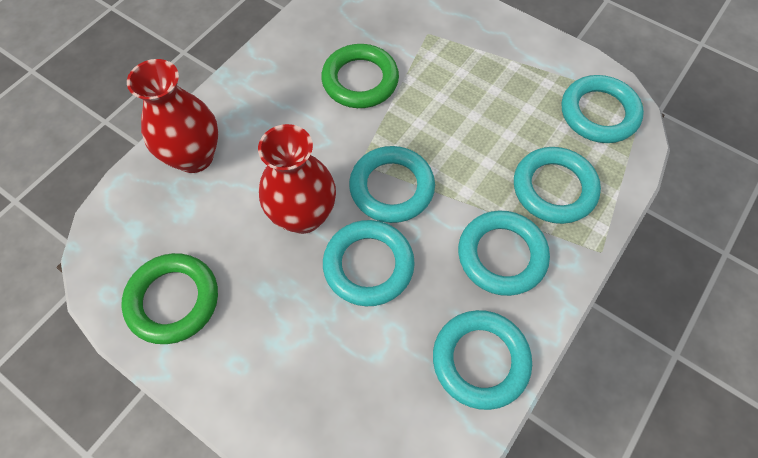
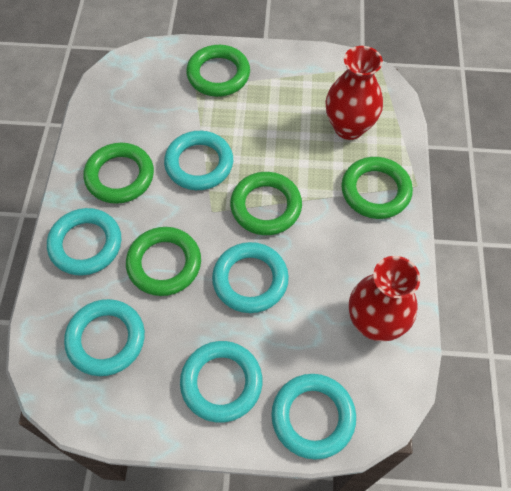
green ring: 2 -> 5

